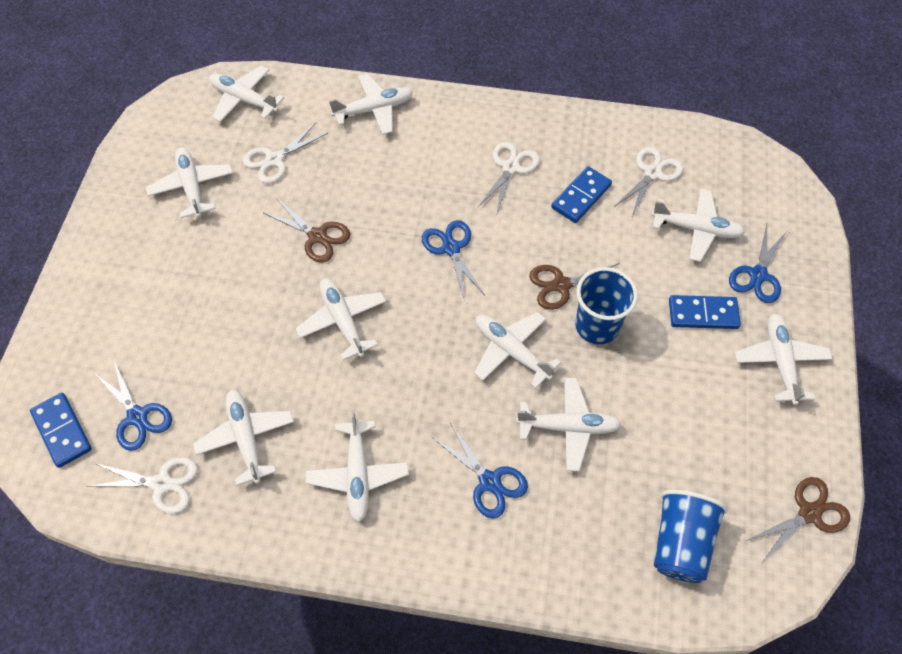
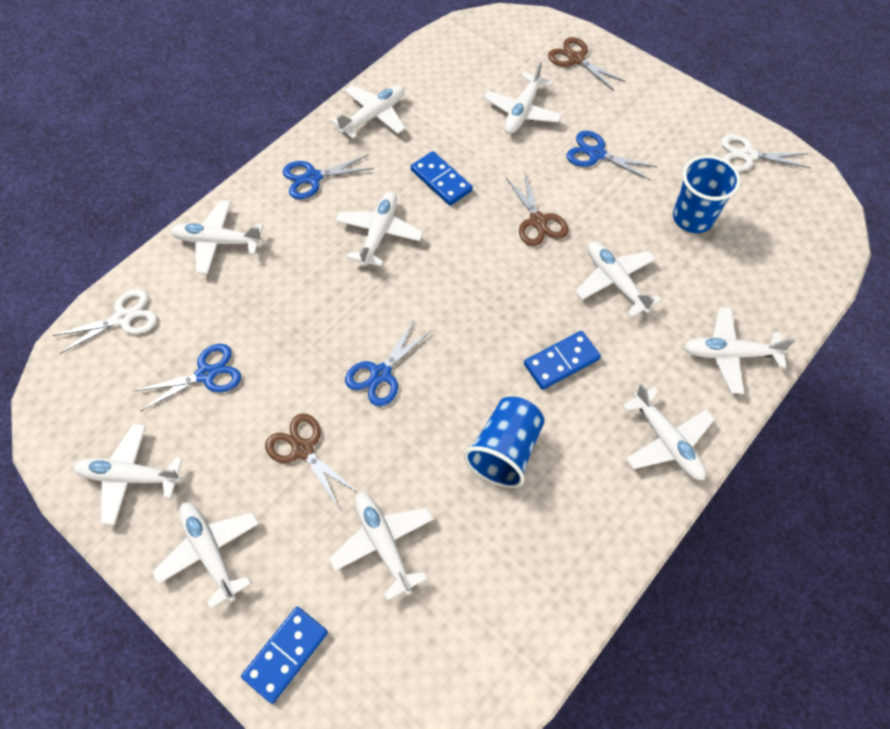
white scissors: 4 -> 2

